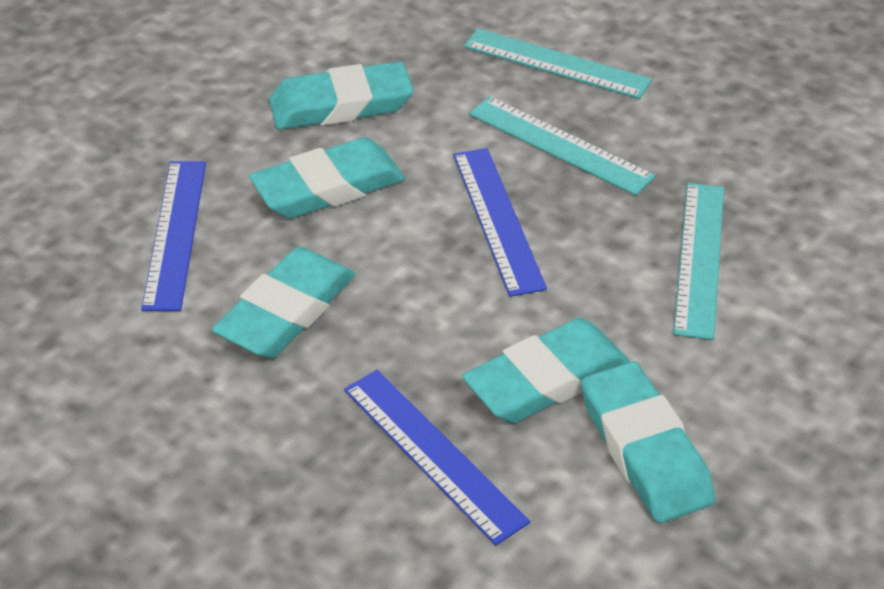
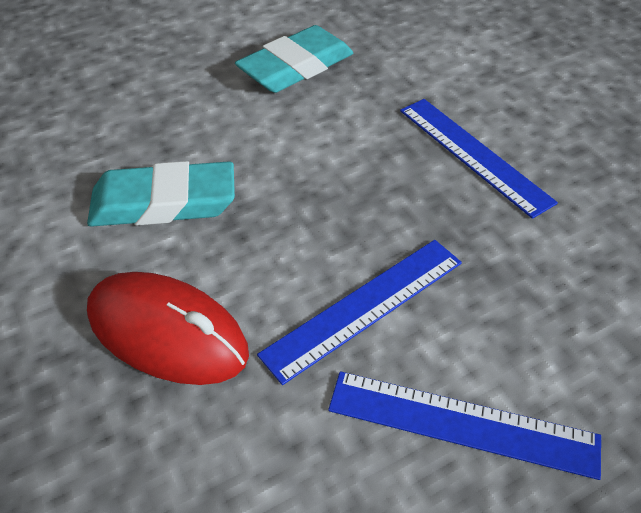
red mouse: 0 -> 1
turquoise eraser: 5 -> 2
turquoise ruler: 3 -> 0

